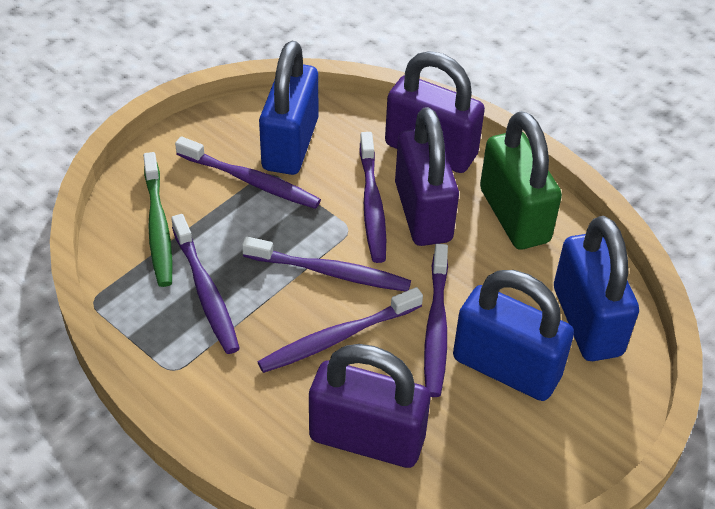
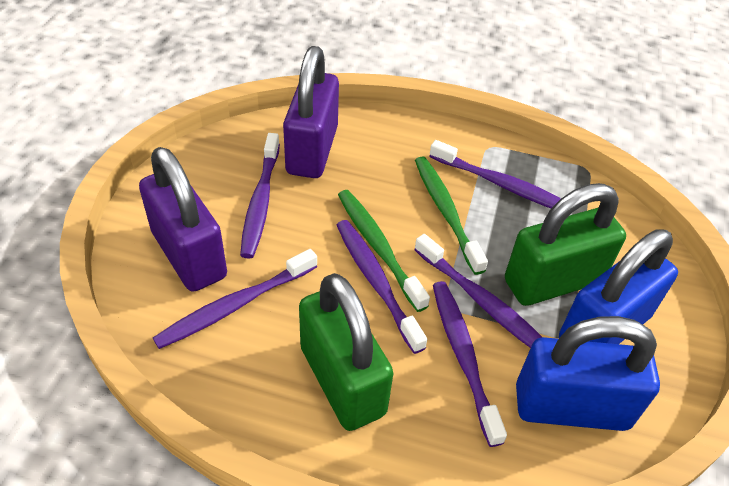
blue padlock: 3 -> 2
green padlock: 1 -> 2
green toothbrush: 1 -> 2
purple padlock: 3 -> 2

